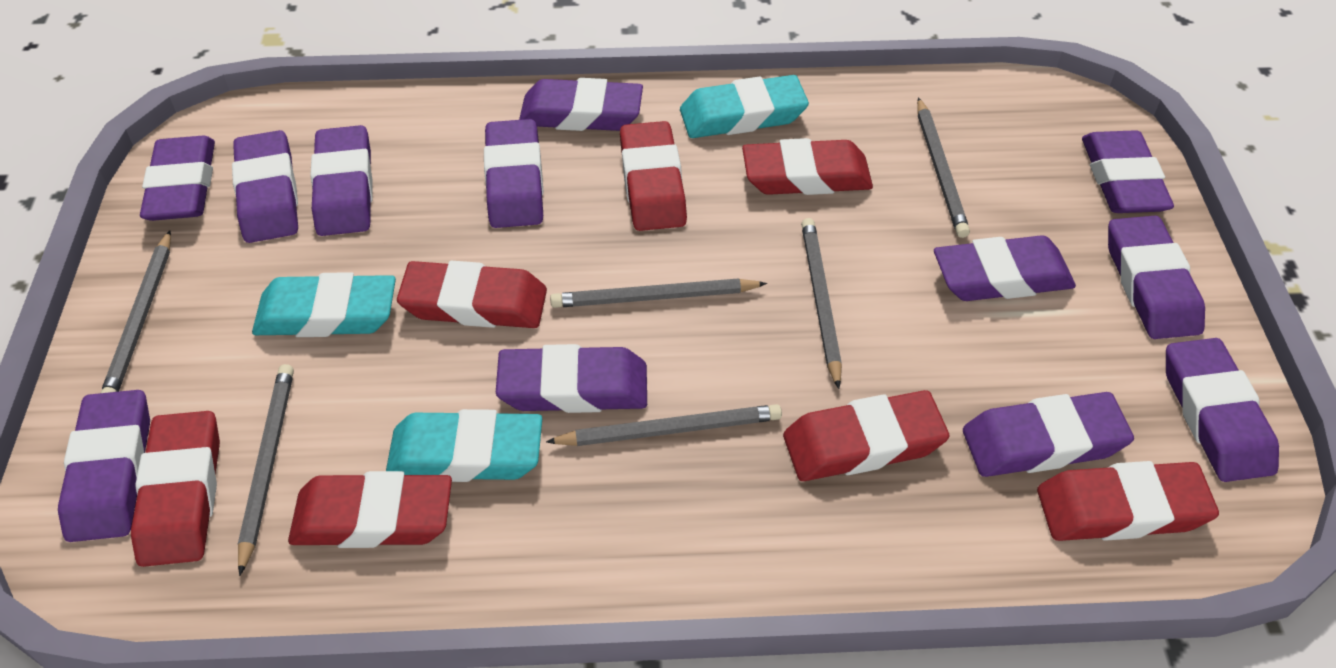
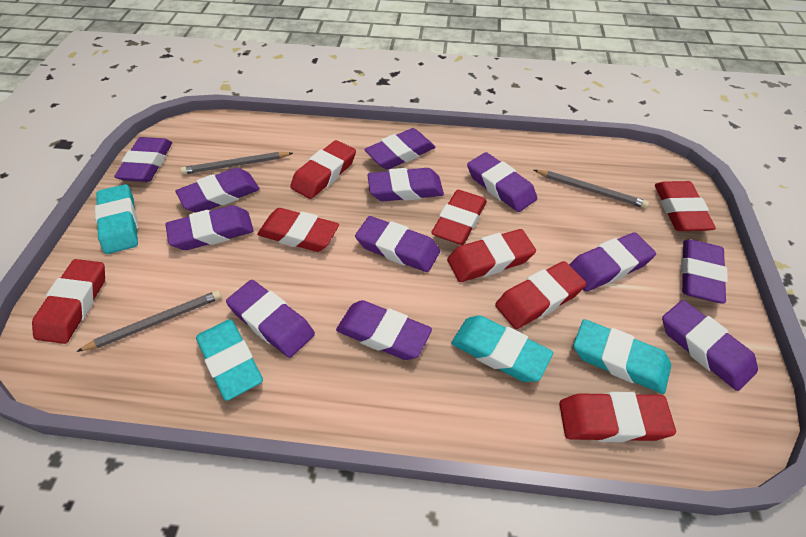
grey pencil: 6 -> 3
red eraser: 7 -> 8
turquoise eraser: 3 -> 4

